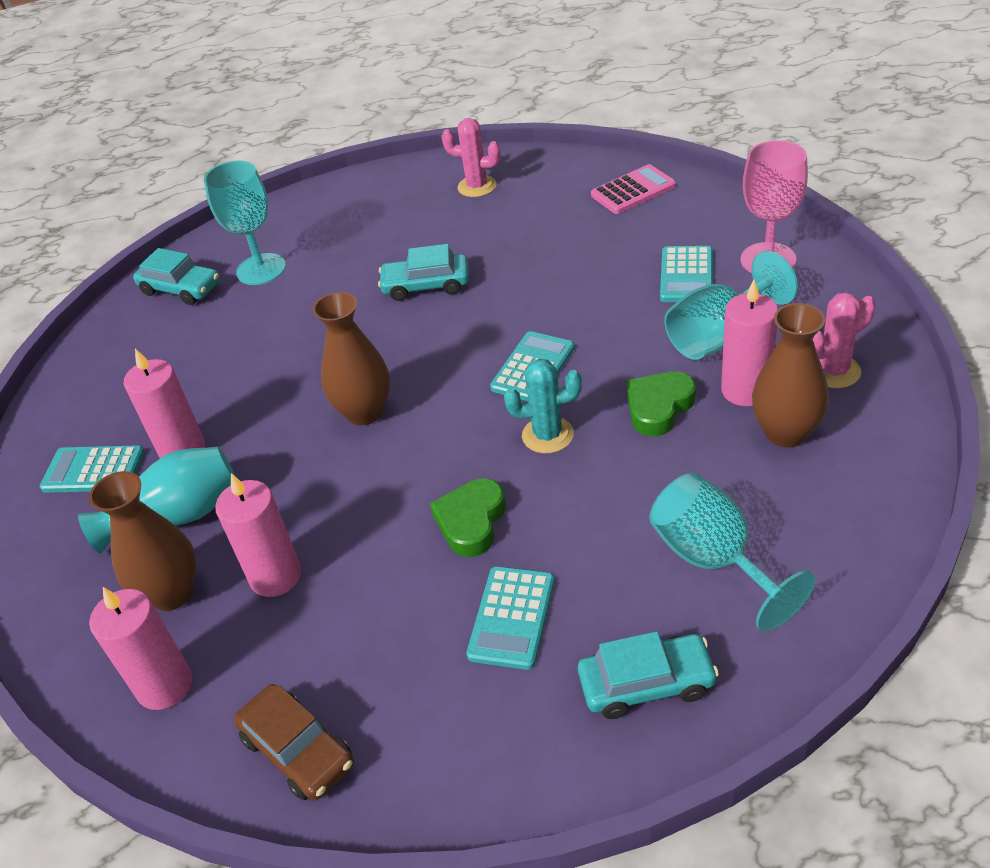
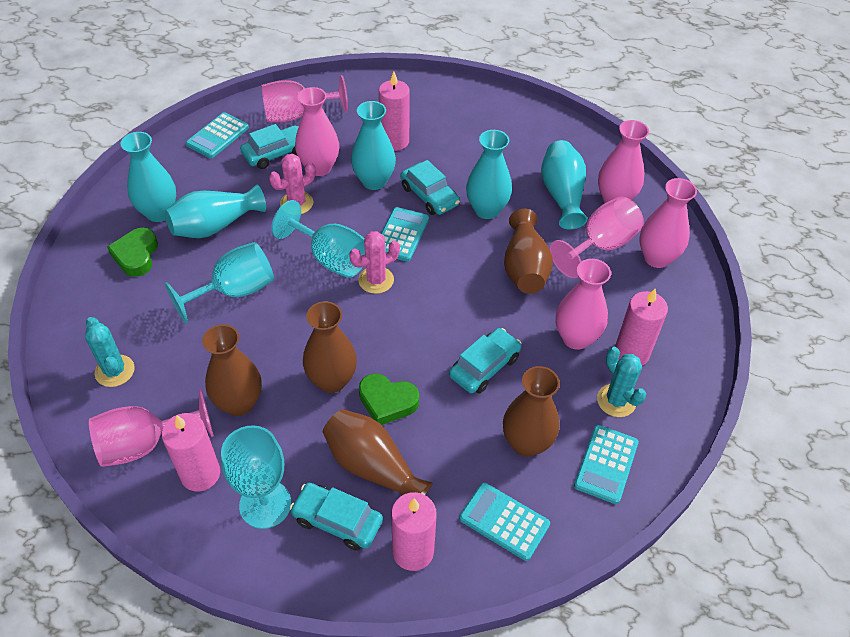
brown car: 1 -> 0
brown vase: 3 -> 5
pink calculator: 1 -> 0
pink goblet: 1 -> 3
pink vase: 0 -> 4
turquoise cactus: 1 -> 2
turquoise car: 3 -> 4
turquoise vase: 1 -> 5

